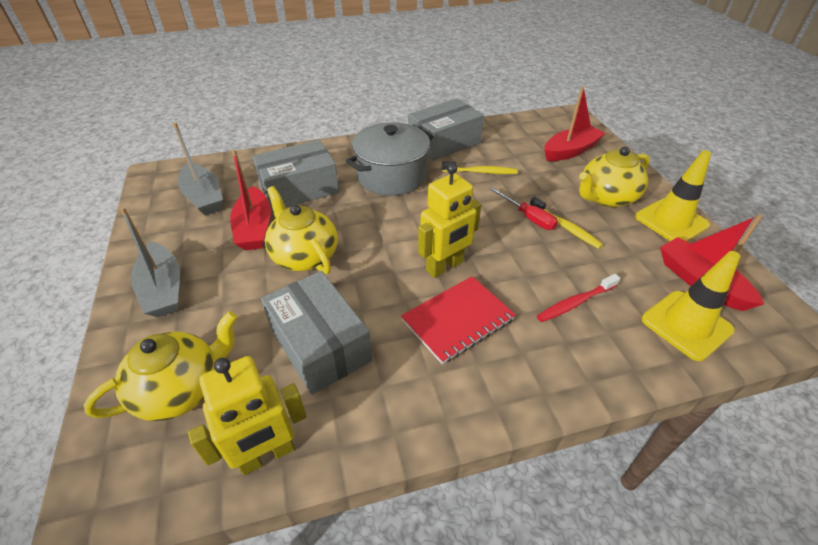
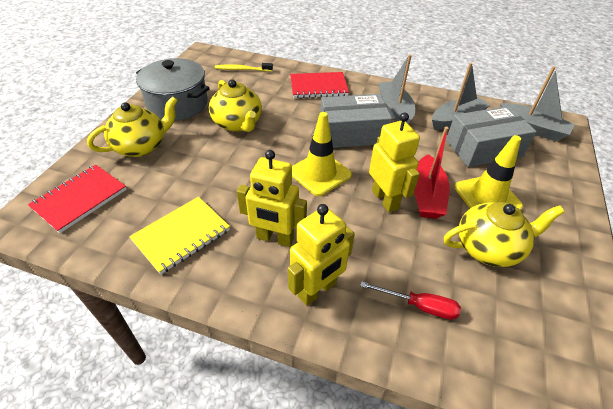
grey boat: 2 -> 3
grey box: 3 -> 2
red boat: 3 -> 1
red notebook: 1 -> 2
red toothbrush: 1 -> 0
yellow notebook: 0 -> 1
yellow robot: 2 -> 3
yellow toothbrush: 2 -> 1

